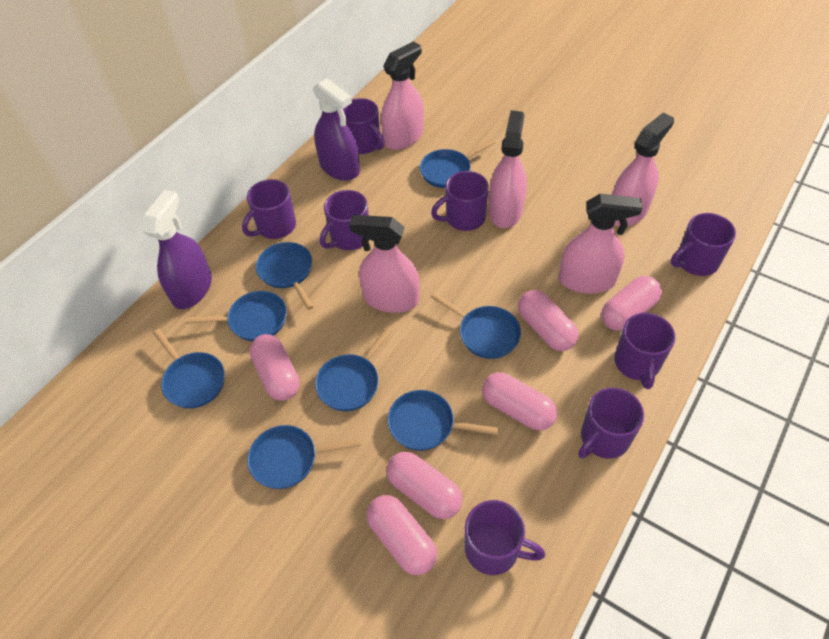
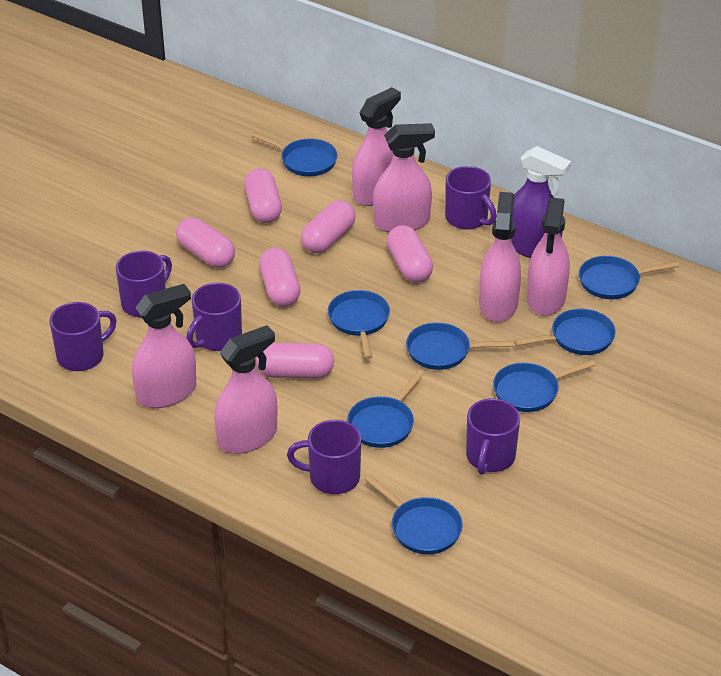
pink spray bottle: 5 -> 6
purple mug: 8 -> 6
purple spray bottle: 2 -> 1

